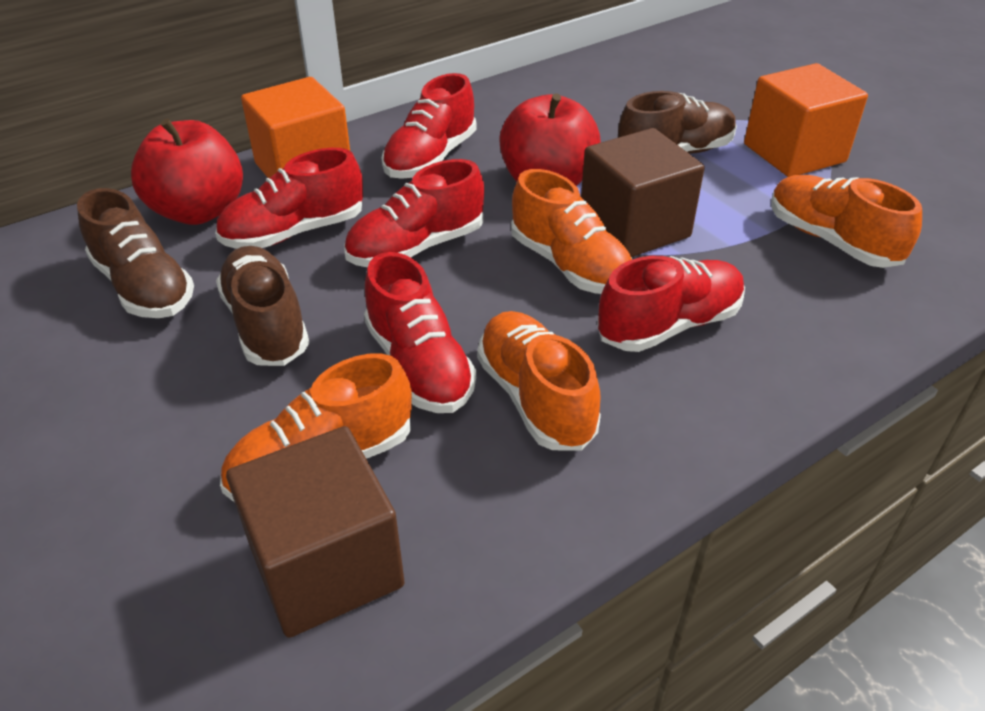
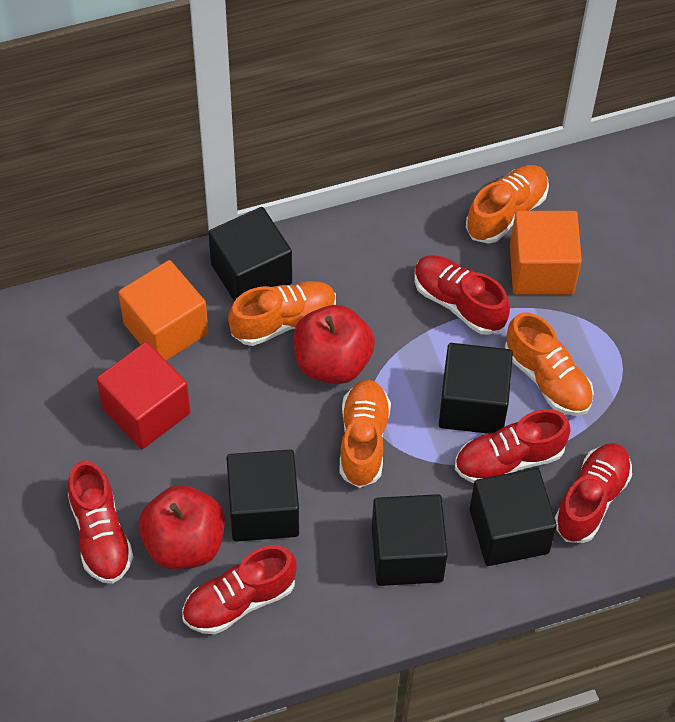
black cube: 0 -> 5
brown cube: 2 -> 0
brown shoe: 3 -> 0
red cube: 0 -> 1

